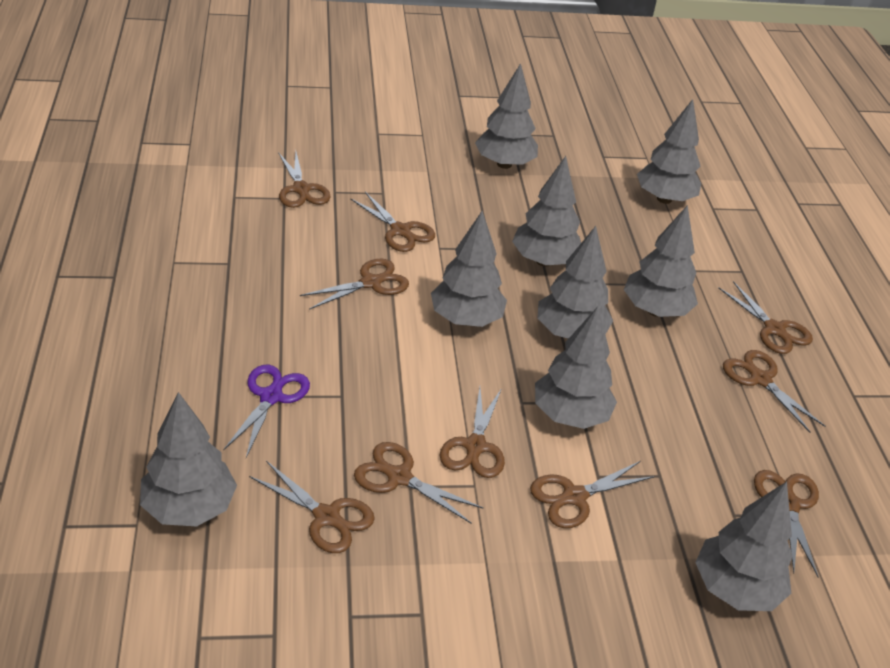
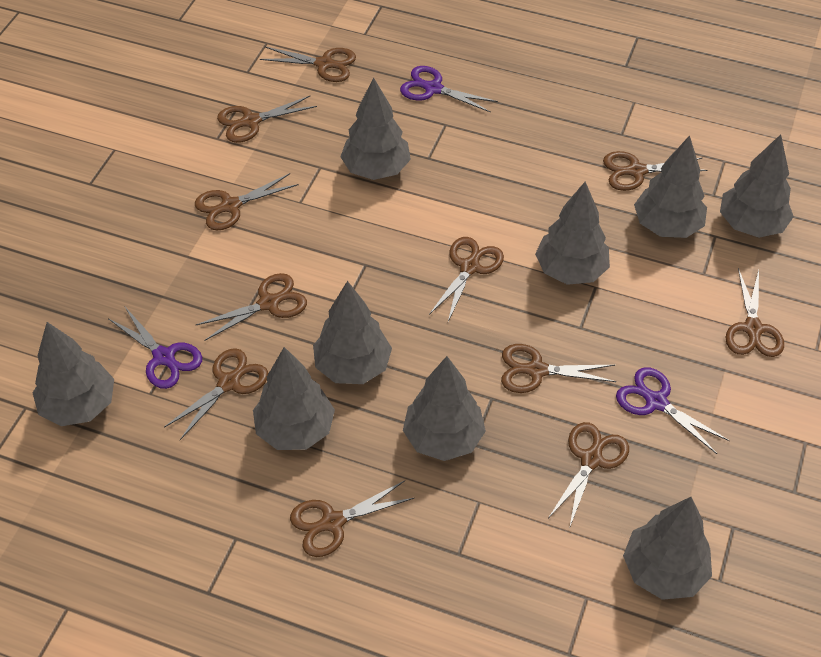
brown scissors: 10 -> 11
purple scissors: 1 -> 3

